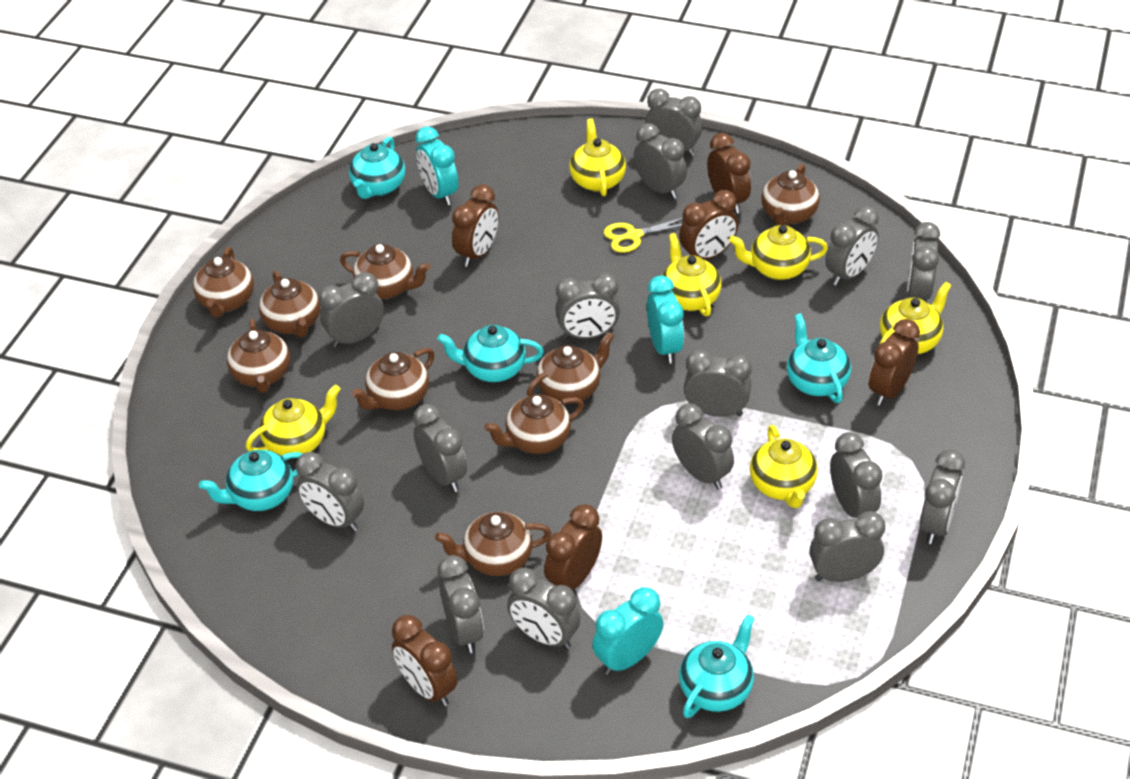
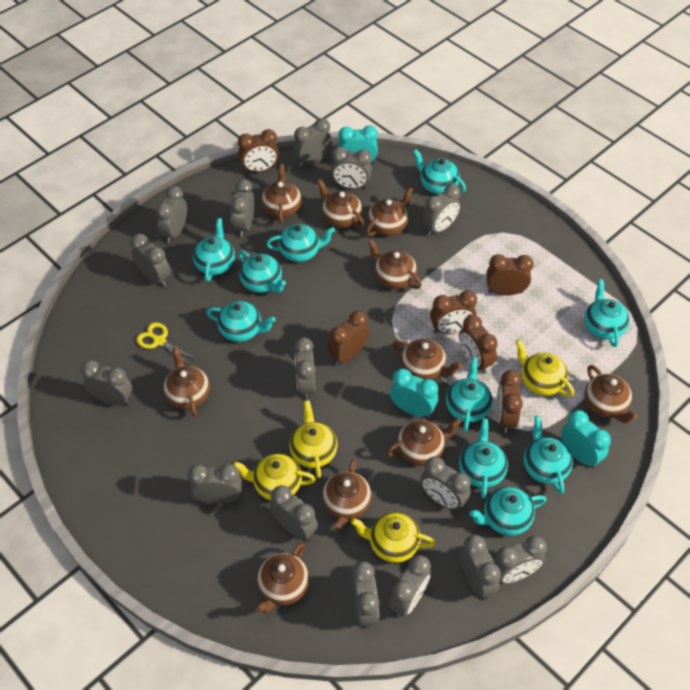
brown teapot: 9 -> 10
turquoise teapot: 5 -> 10
yellow teapot: 6 -> 4

